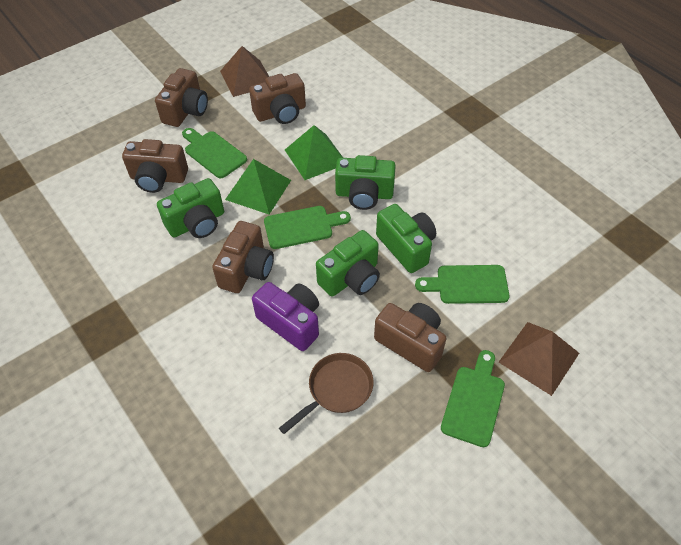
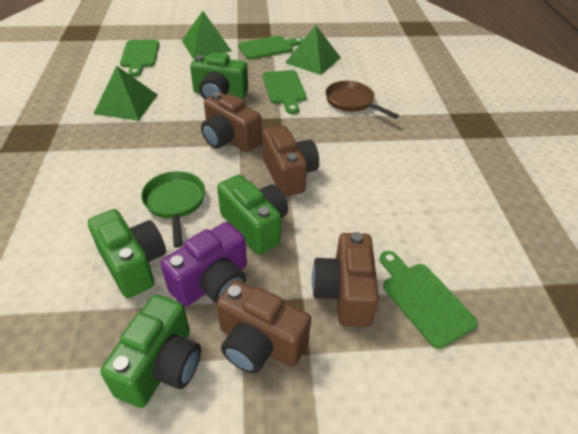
brown camera: 5 -> 4
brown pyramid: 2 -> 0
green pan: 0 -> 1
green pyramid: 2 -> 3

